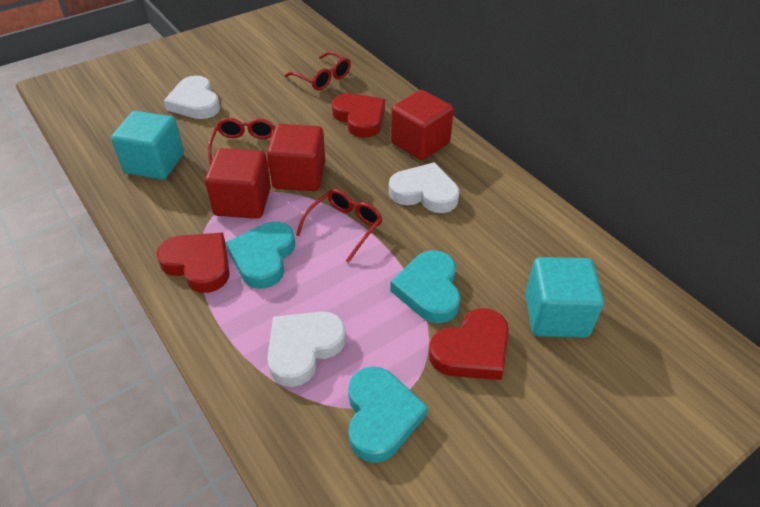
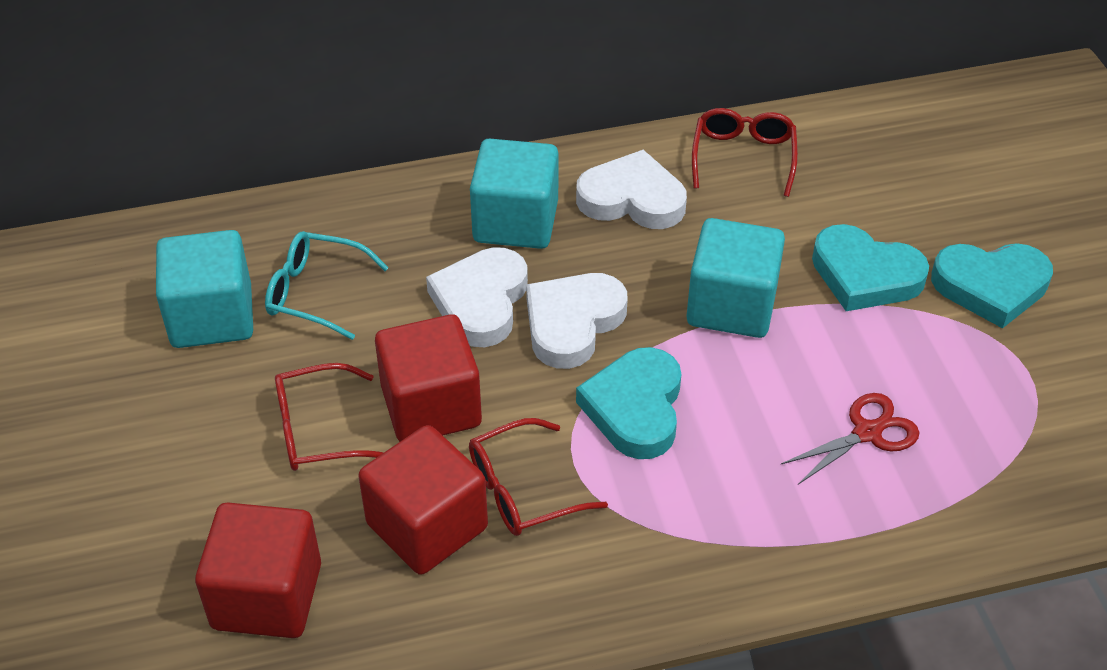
red heart: 3 -> 0
red scissors: 0 -> 1
turquoise cube: 2 -> 3
turquoise glasses: 0 -> 1

